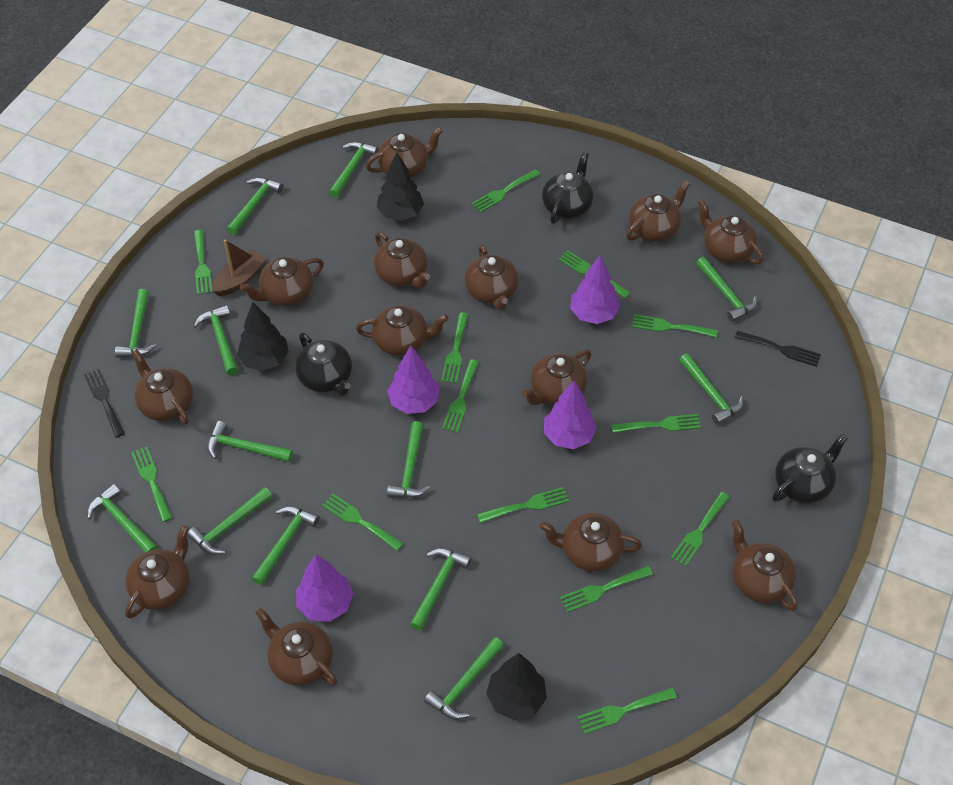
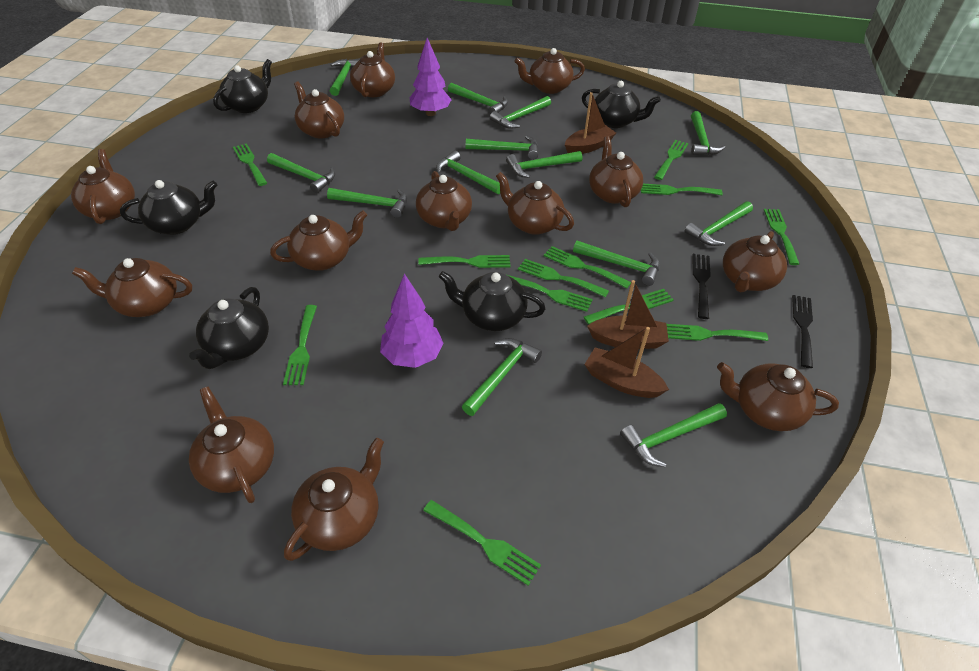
black teapot: 3 -> 5
black tree: 3 -> 0
brown boat: 1 -> 3
green fork: 13 -> 12
purple tree: 4 -> 2

